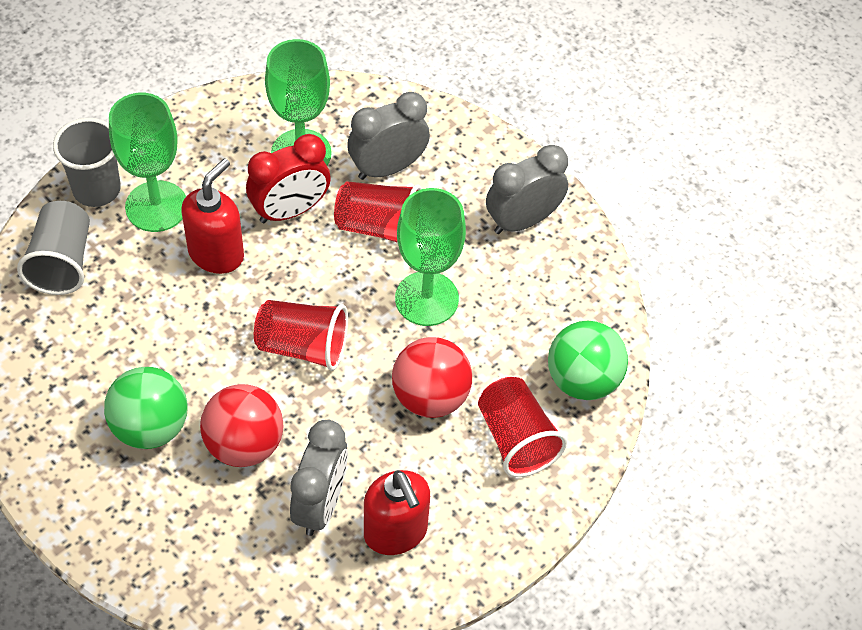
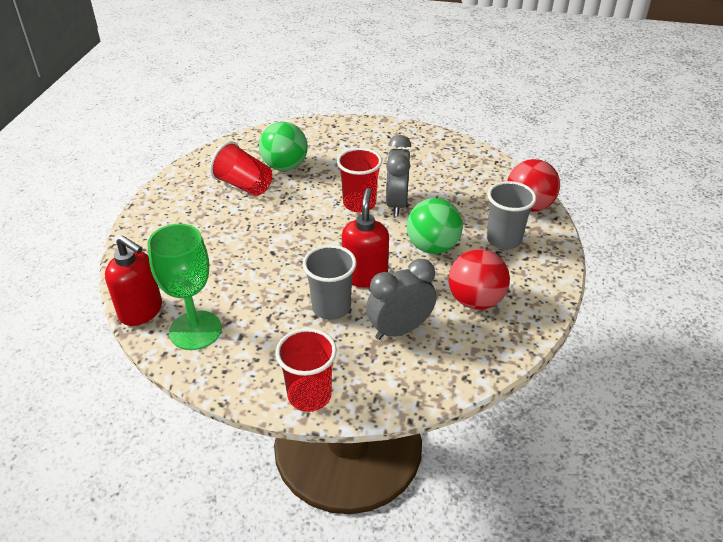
green goblet: 3 -> 1
grey clock: 3 -> 2
red clock: 1 -> 0

